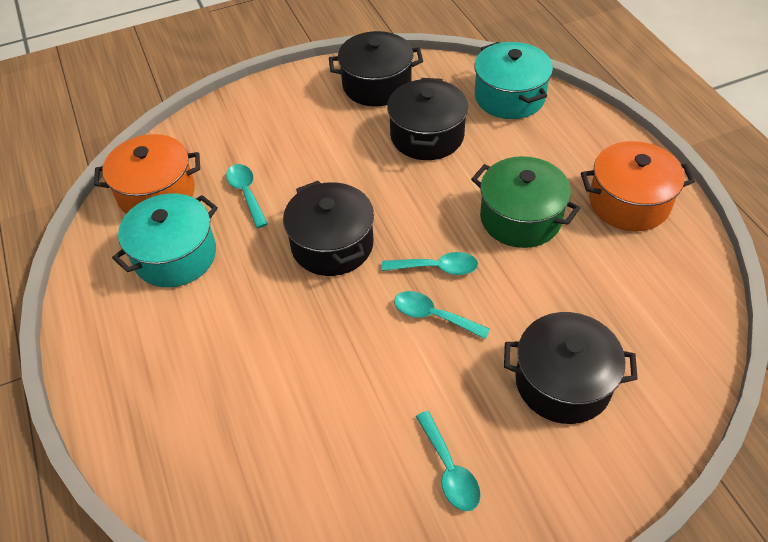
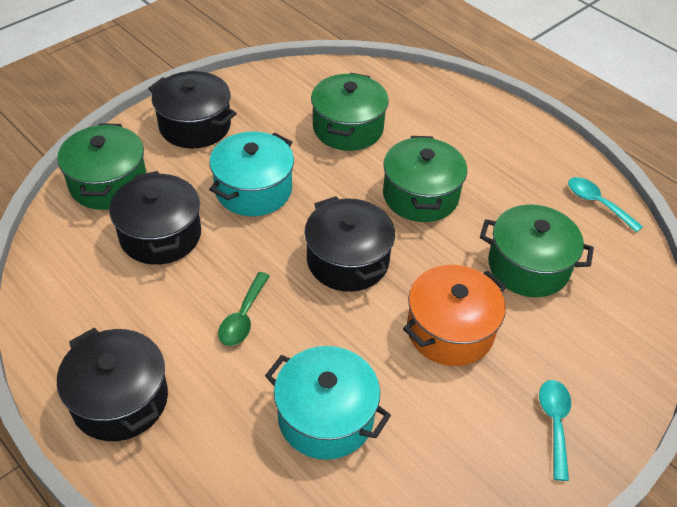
green pot: 1 -> 4
green spoon: 0 -> 1
orange pot: 2 -> 1
turquoise spoon: 4 -> 2

